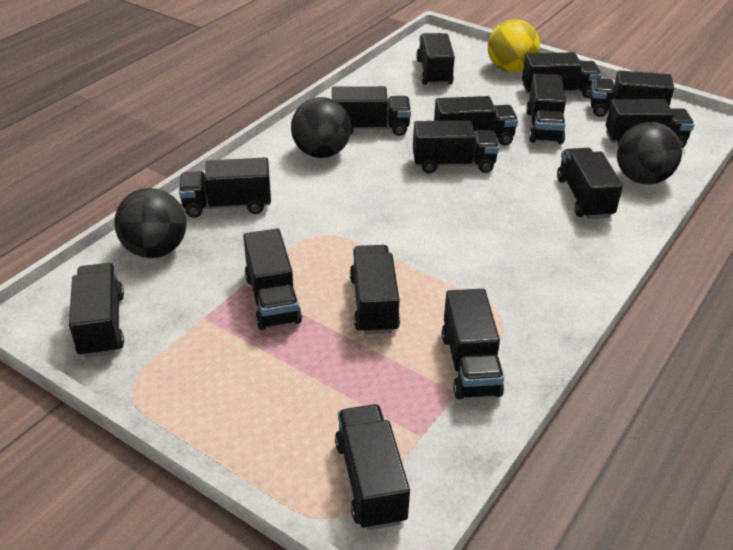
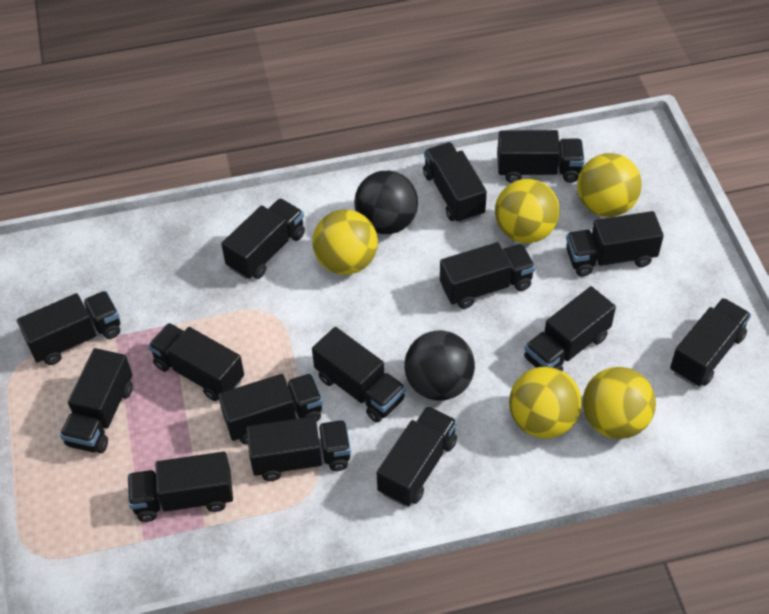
black ball: 3 -> 2
yellow ball: 1 -> 5

